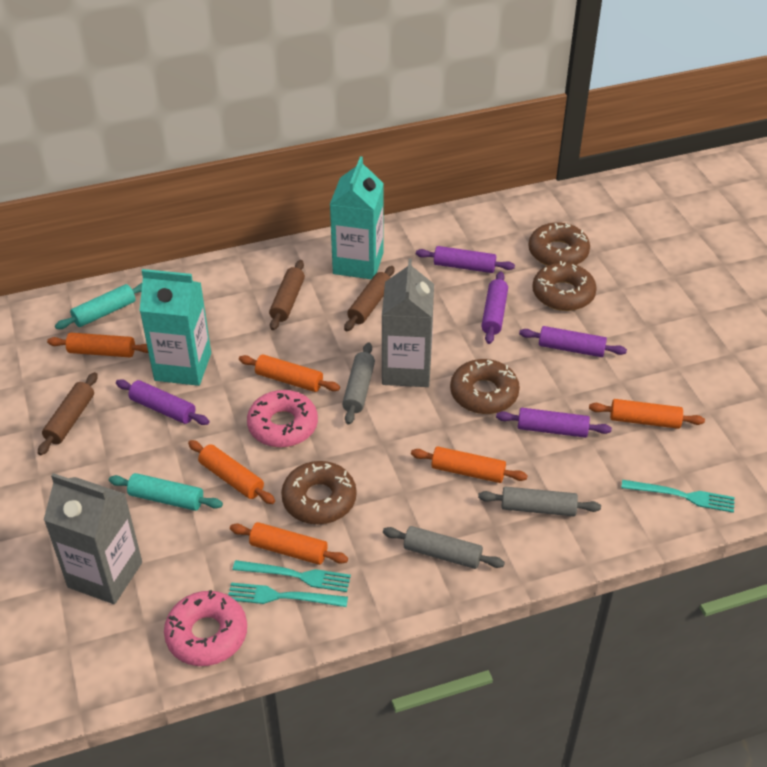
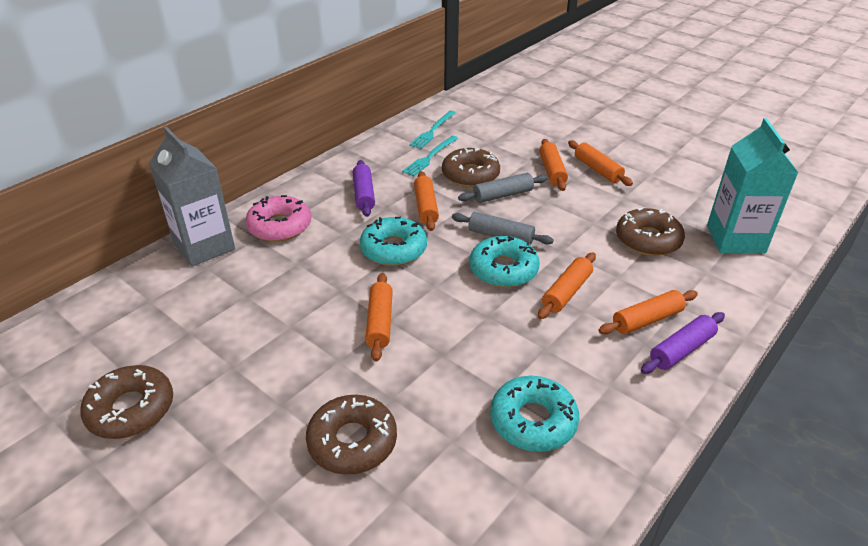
brown rolling pin: 3 -> 0
grey carton: 2 -> 1
grey rolling pin: 3 -> 2
pink donut: 2 -> 1
purple rolling pin: 5 -> 2
turquoise carton: 2 -> 1
turquoise donut: 0 -> 3
turquoise fork: 3 -> 2
turquoise rolling pin: 2 -> 0

